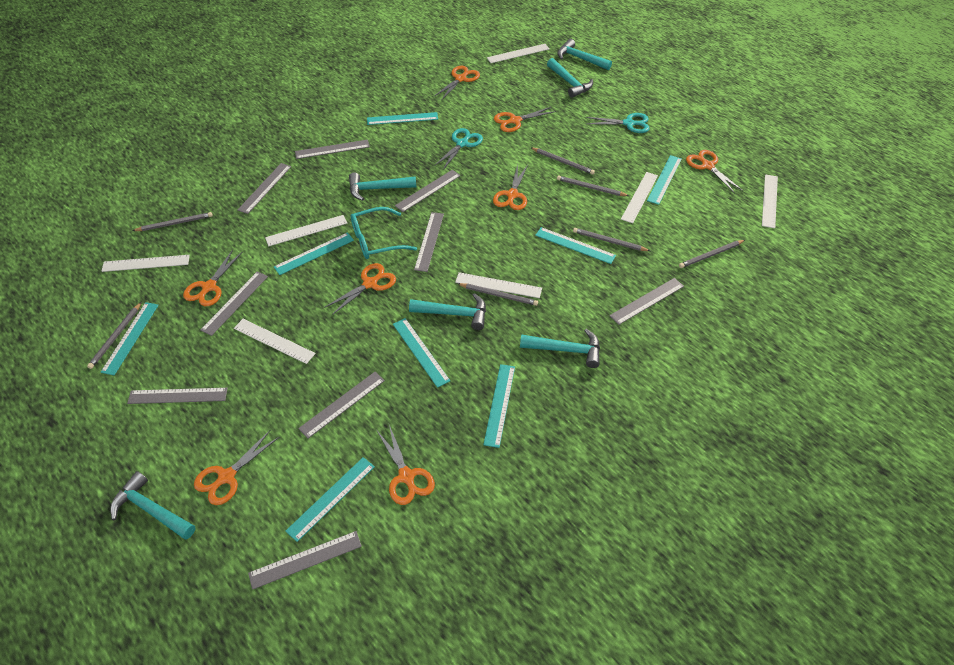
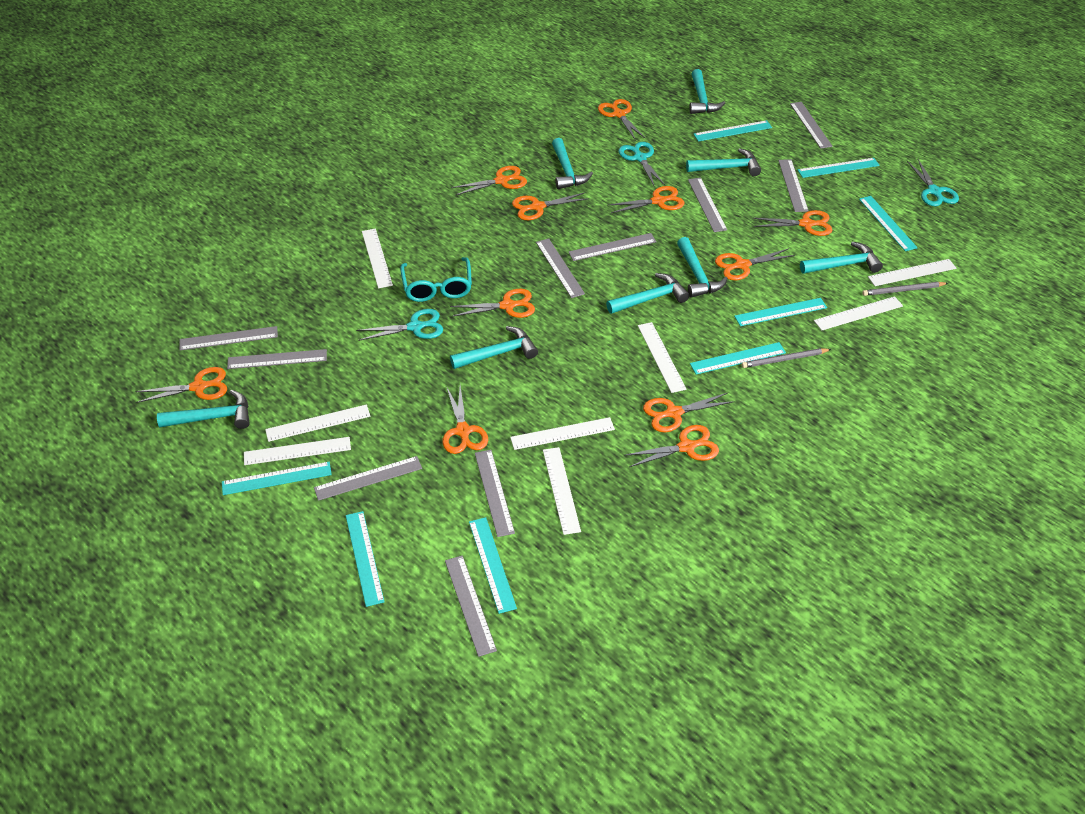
grey pencil: 7 -> 2
grey ruler: 9 -> 10
orange scissors: 8 -> 11
turquoise hammer: 6 -> 8
turquoise scissors: 2 -> 3
white ruler: 7 -> 8

